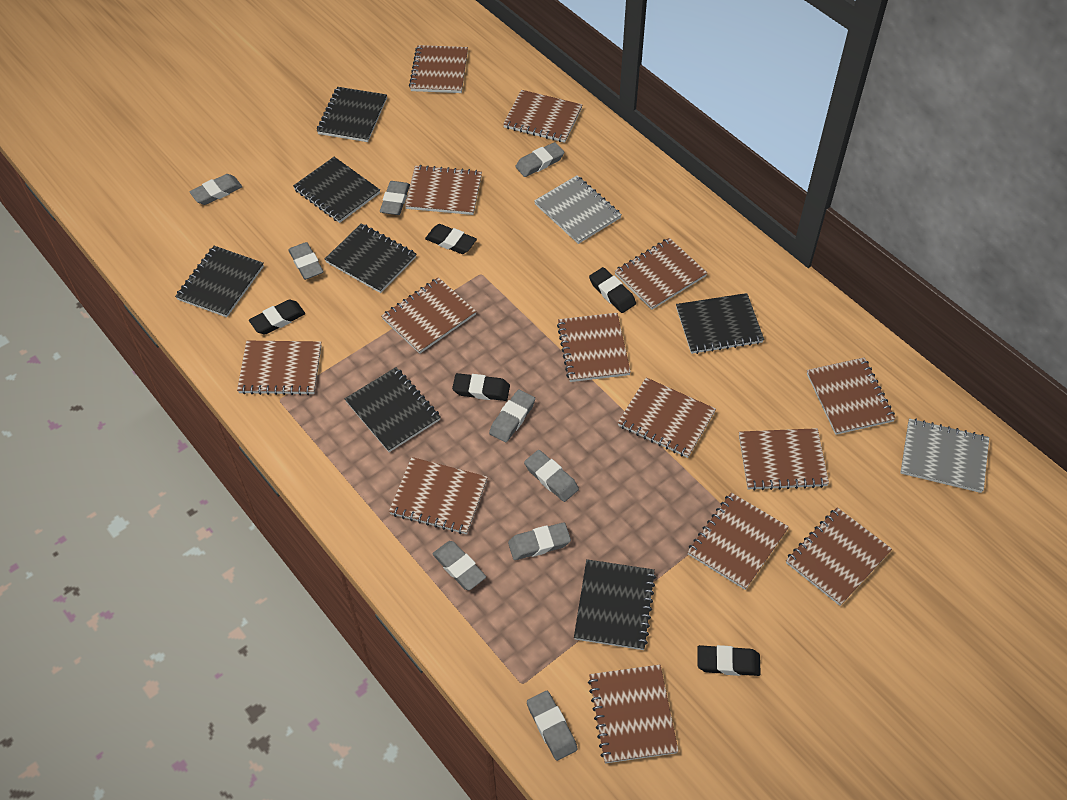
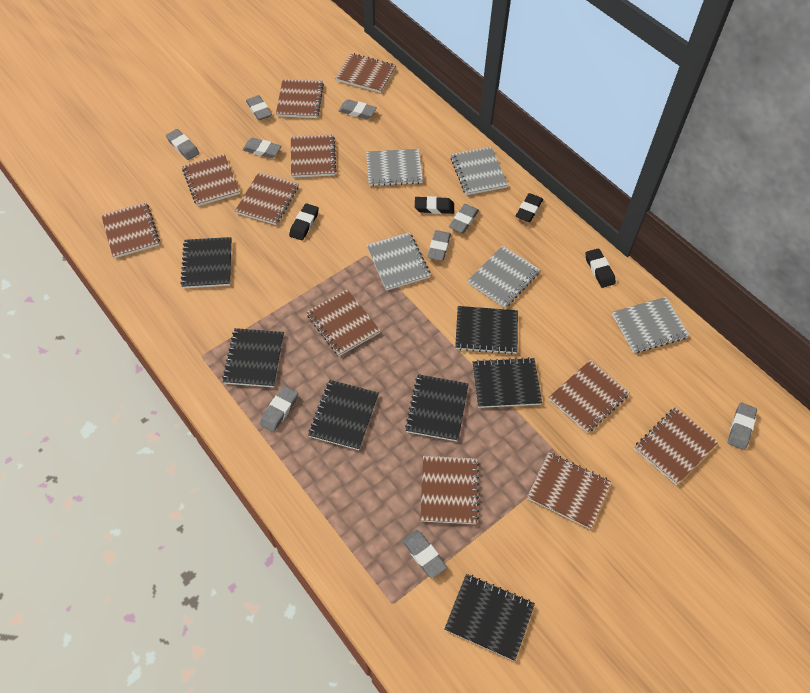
black eraser: 5 -> 4
brown notebook: 14 -> 11
grey notebook: 2 -> 5

